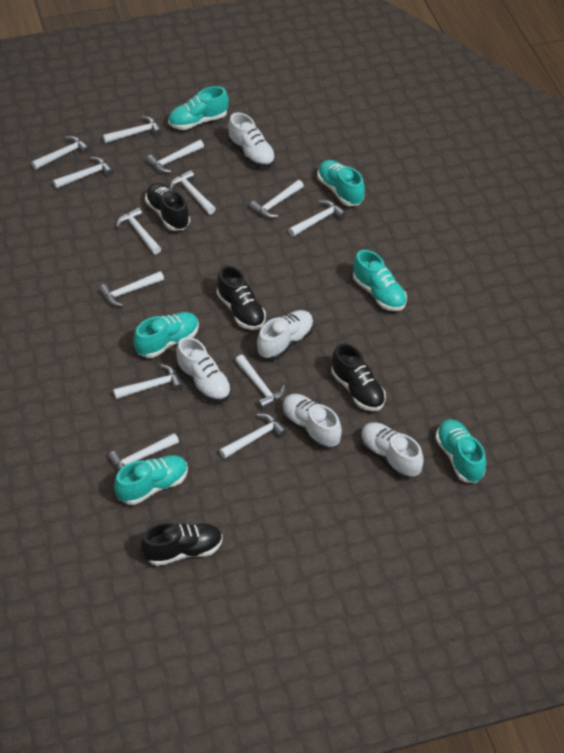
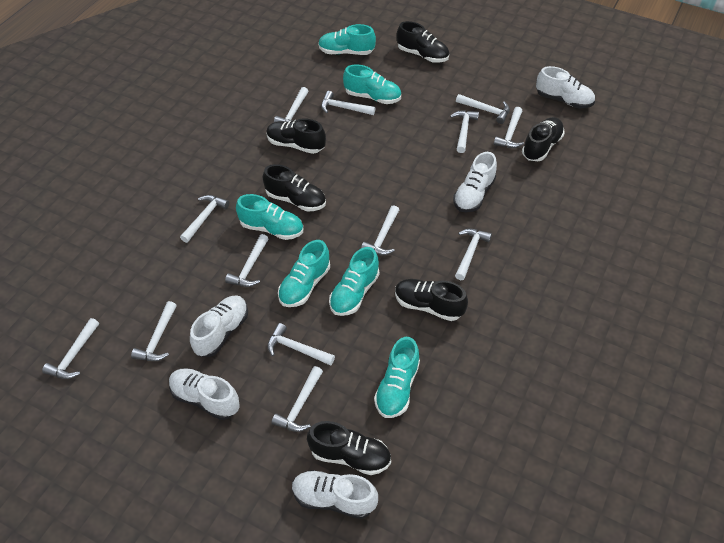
black shoe: 4 -> 6

